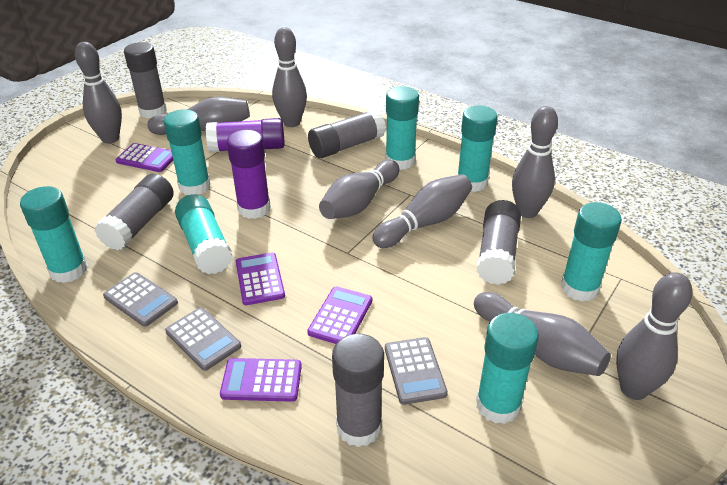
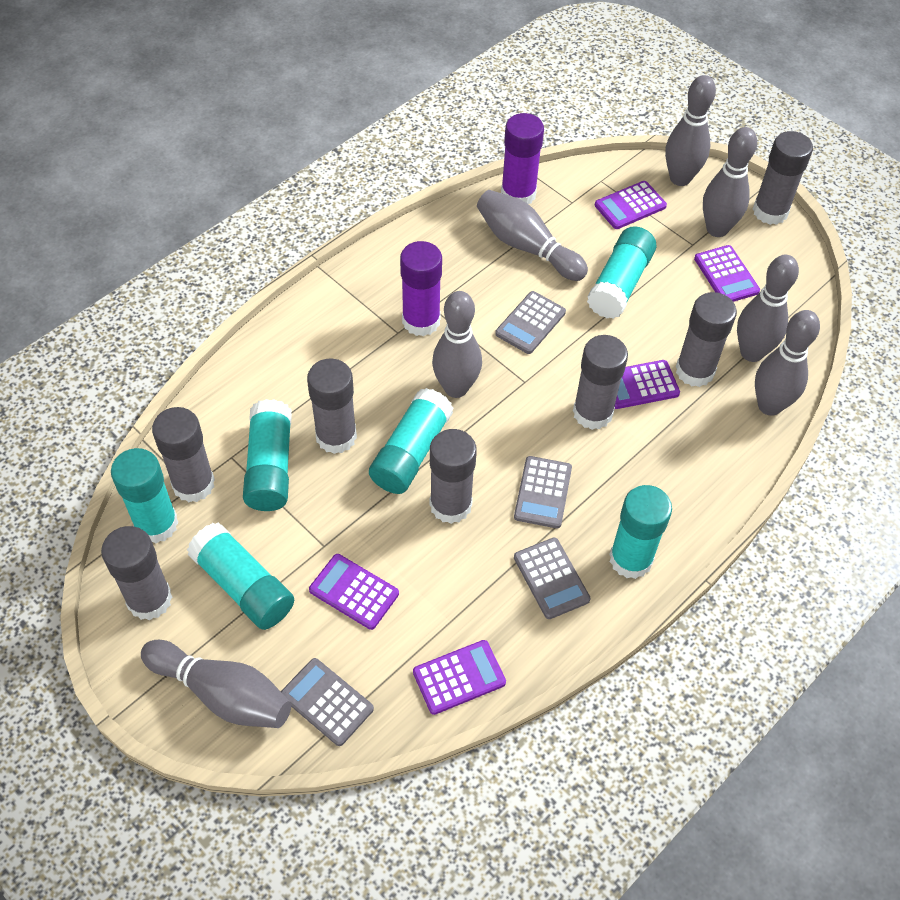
grey bowling pin: 8 -> 7
grey calculator: 3 -> 4
grey glue stick: 5 -> 7
purple calculator: 4 -> 5
turquoise glue stick: 7 -> 6

